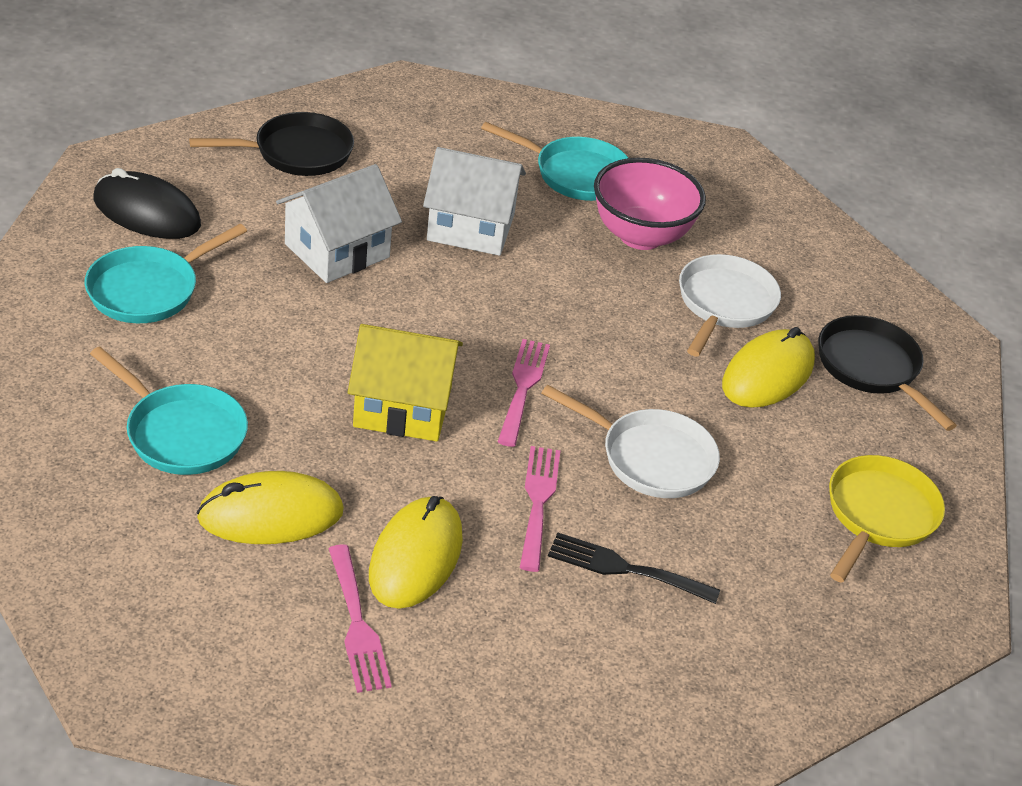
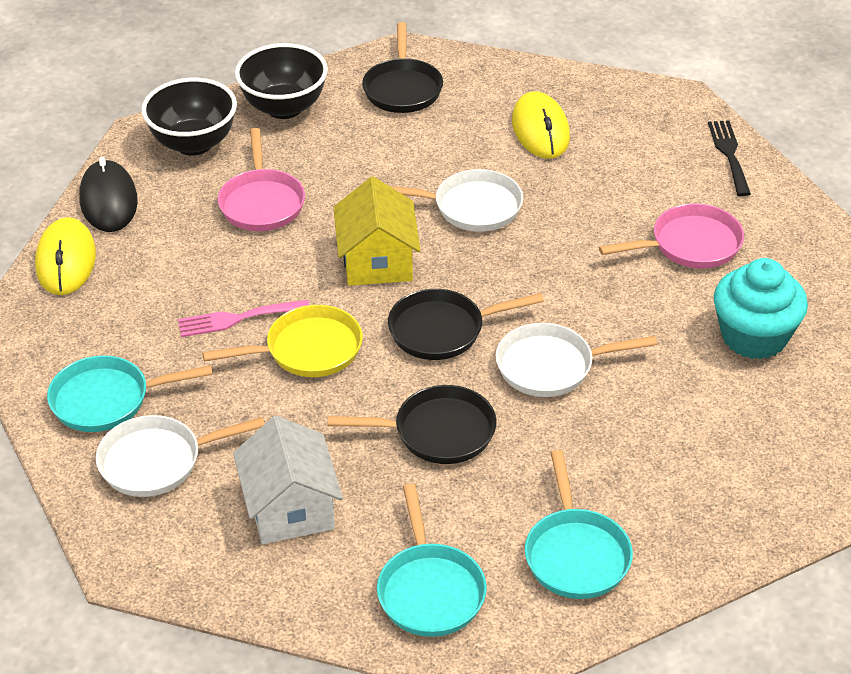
black bowl: 0 -> 2
black pan: 2 -> 3
pink bowl: 1 -> 0
pink fork: 3 -> 1
pink pan: 0 -> 2
turquoise cupcake: 0 -> 1
white house: 2 -> 1
white pan: 2 -> 3
yellow mouse: 3 -> 2

